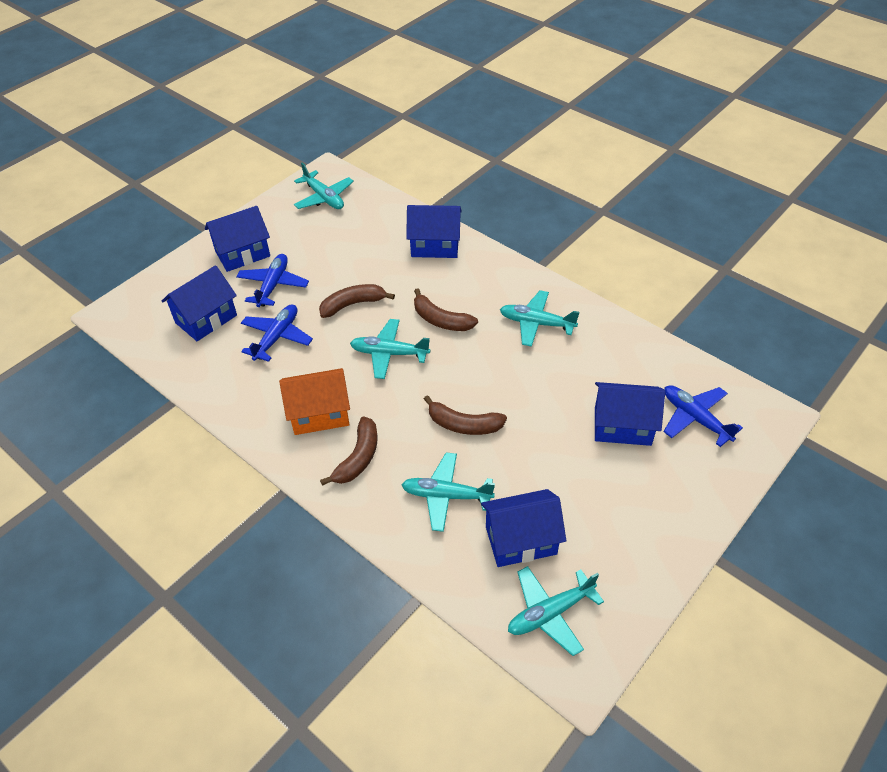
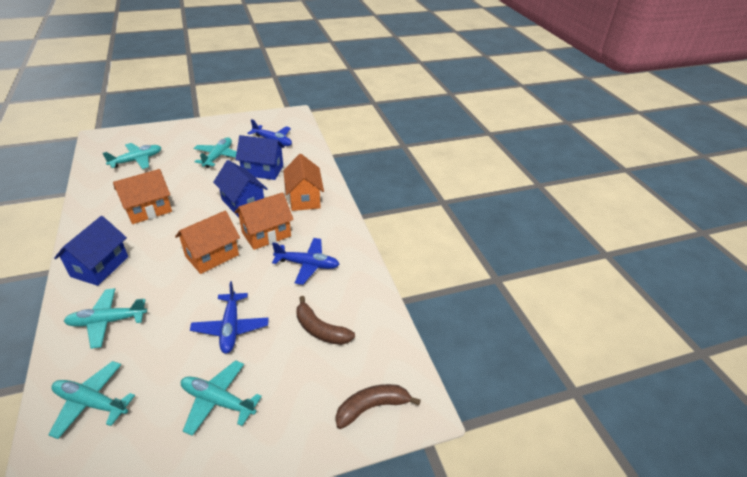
blue house: 5 -> 3
brown banana: 4 -> 2
orange house: 1 -> 4

